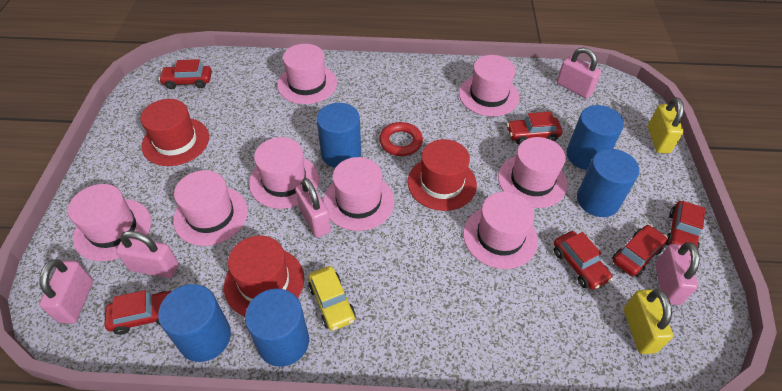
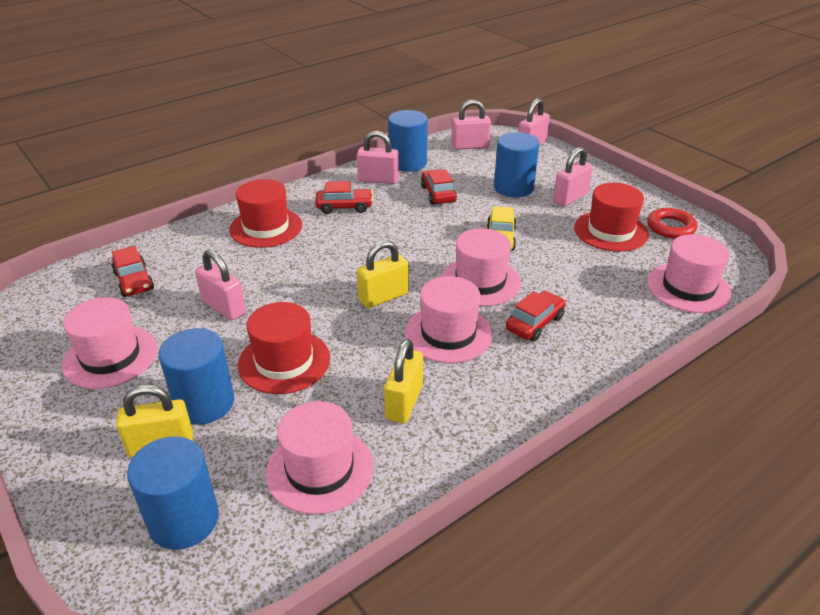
blue cylinder: 5 -> 4
pink hat: 8 -> 5
red car: 6 -> 4
yellow padlock: 2 -> 3

